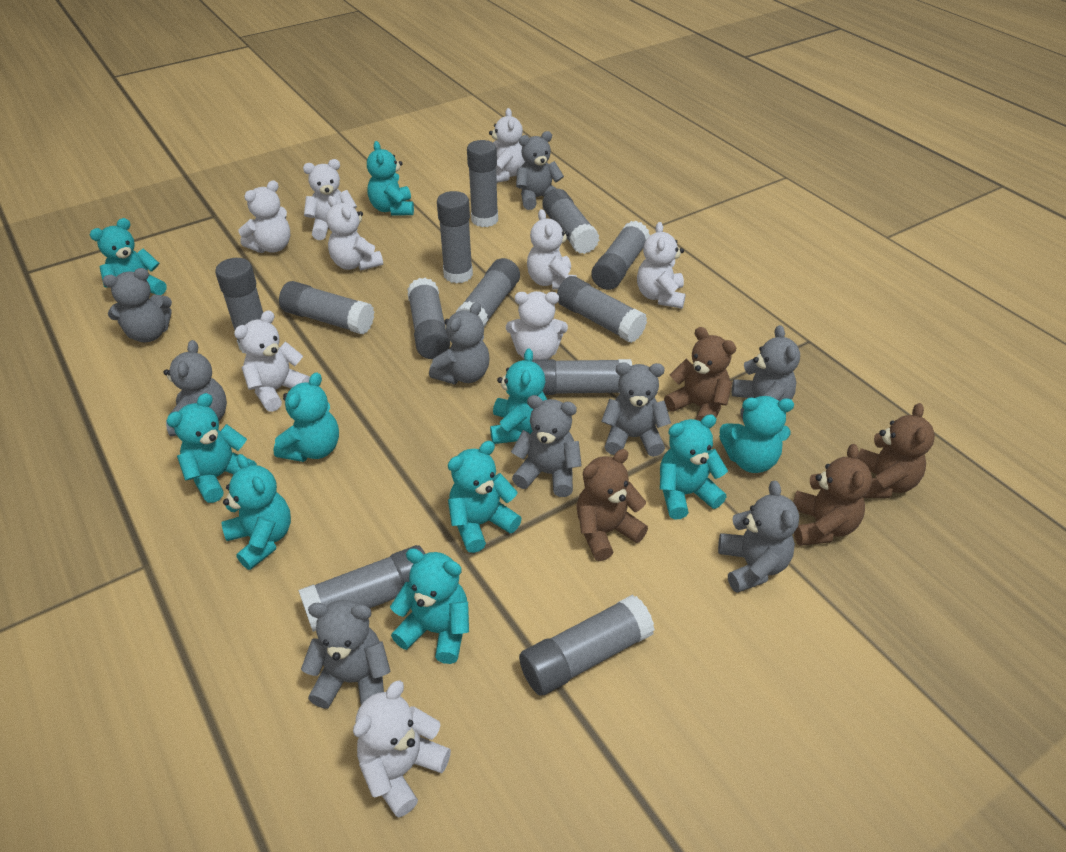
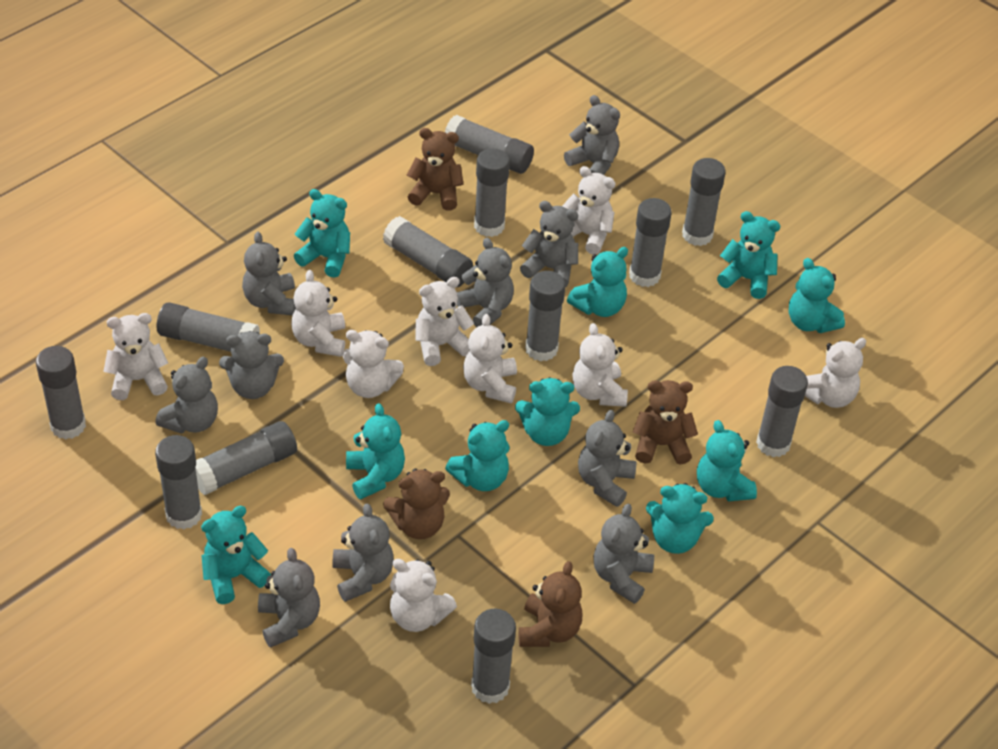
grey teddy bear: 9 -> 10

